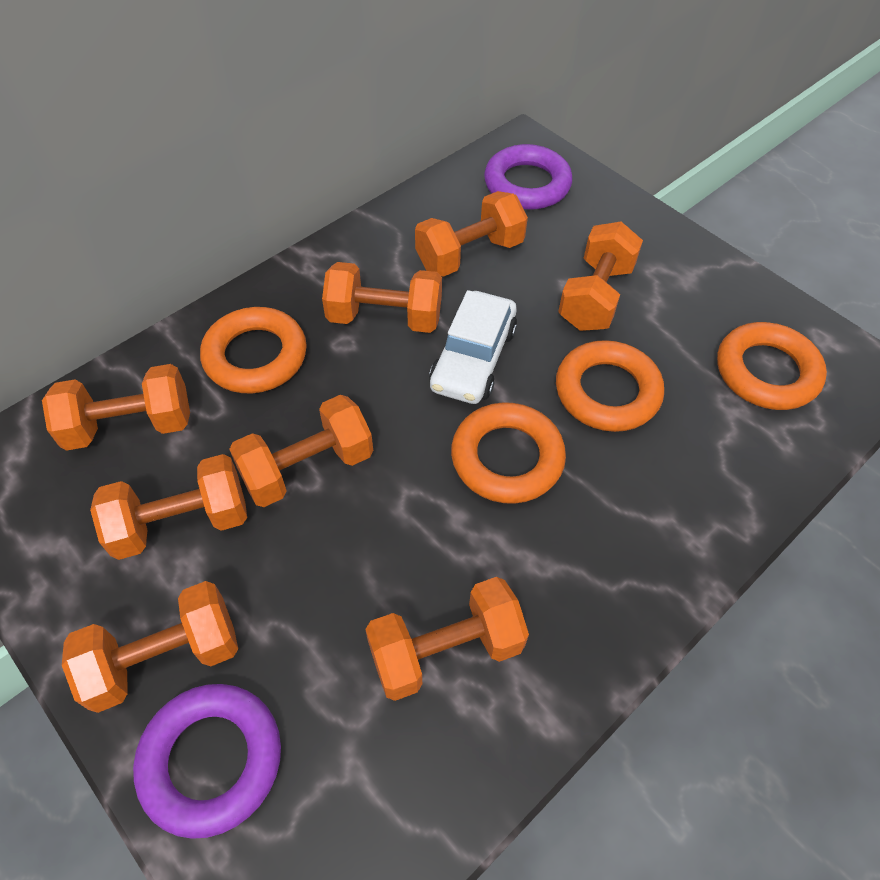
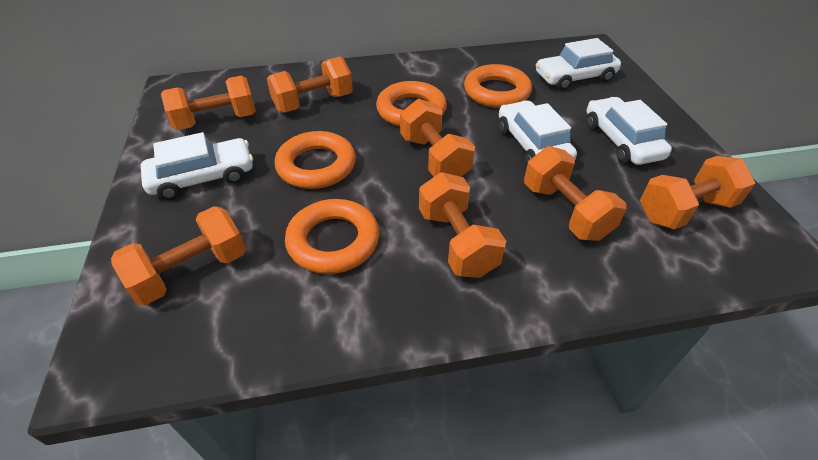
orange dumbbell: 8 -> 7
purple ring: 2 -> 0
white car: 1 -> 4

